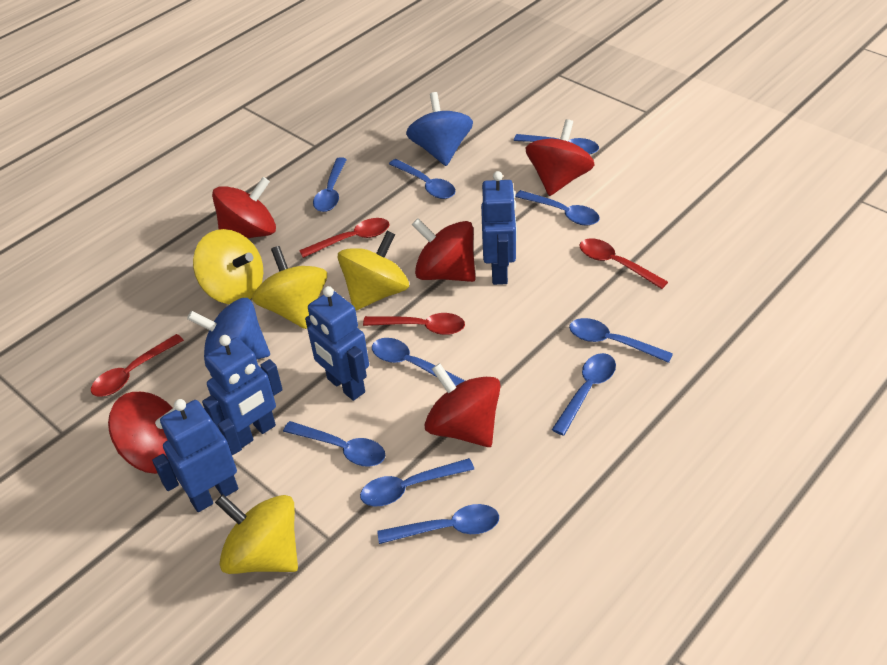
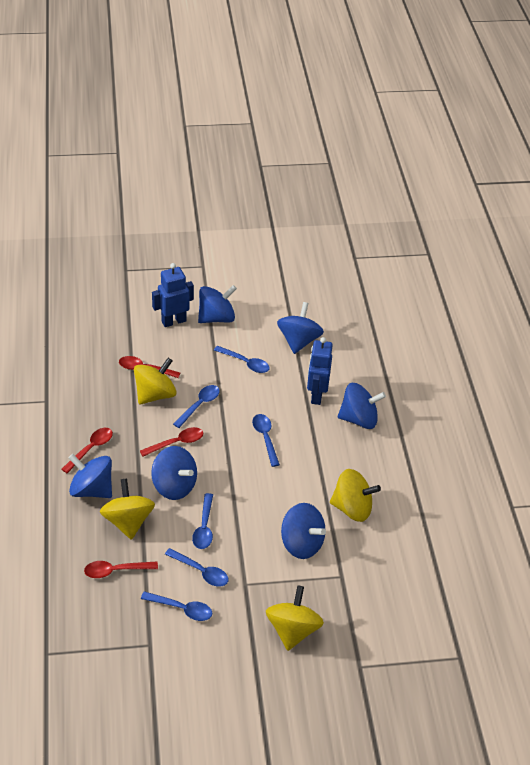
blue robot: 4 -> 2
blue spinning top: 2 -> 6
blue spoon: 10 -> 6
red spinning top: 5 -> 0

